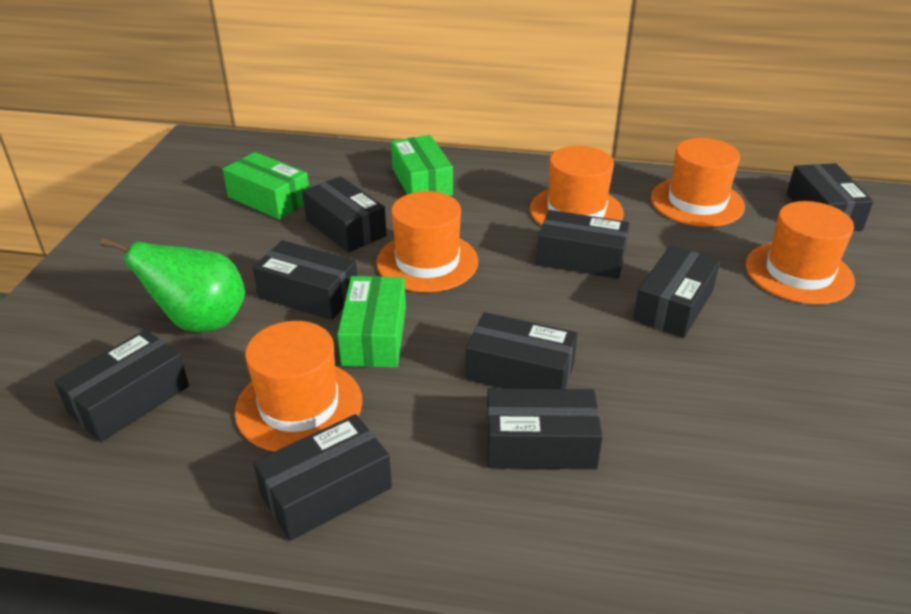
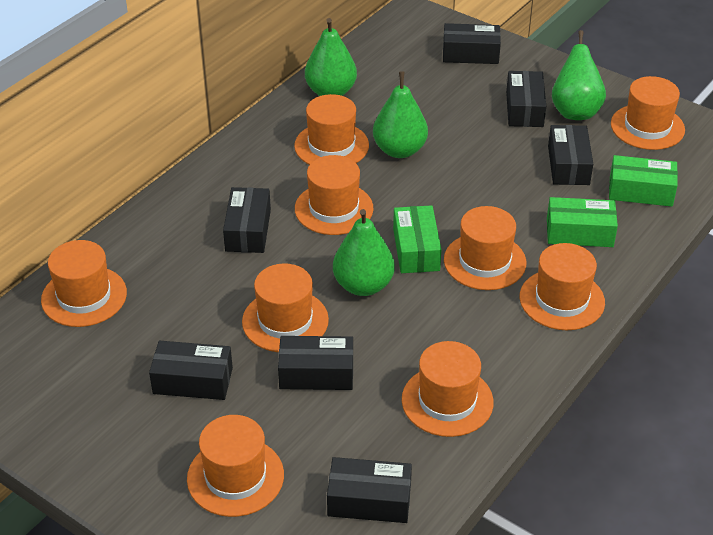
black box: 9 -> 7
green pear: 1 -> 4
orange hat: 5 -> 9

